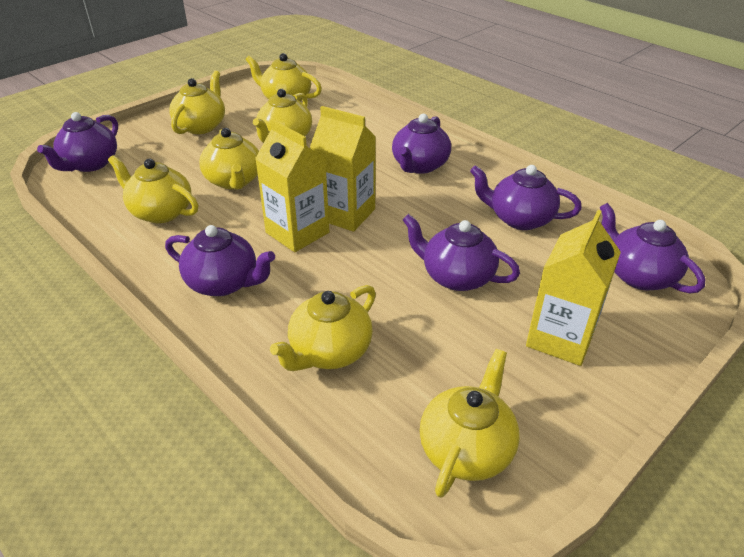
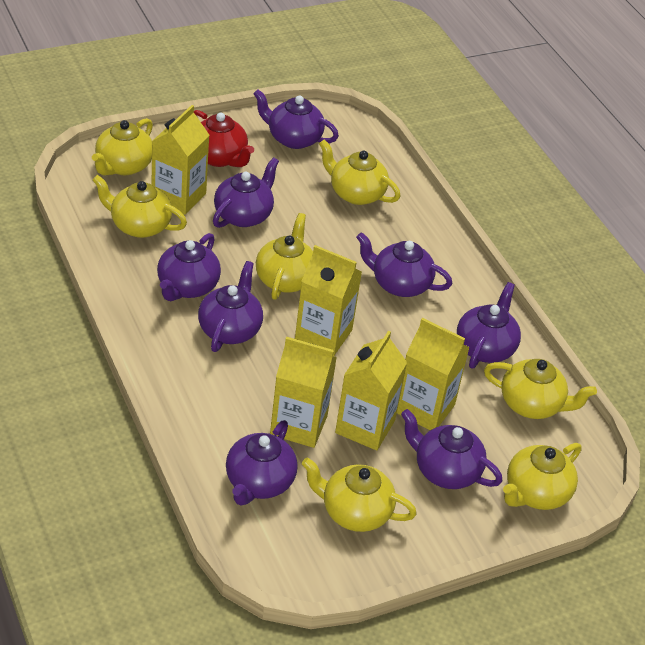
purple teapot: 6 -> 8
red teapot: 0 -> 1
yellow carton: 3 -> 5

